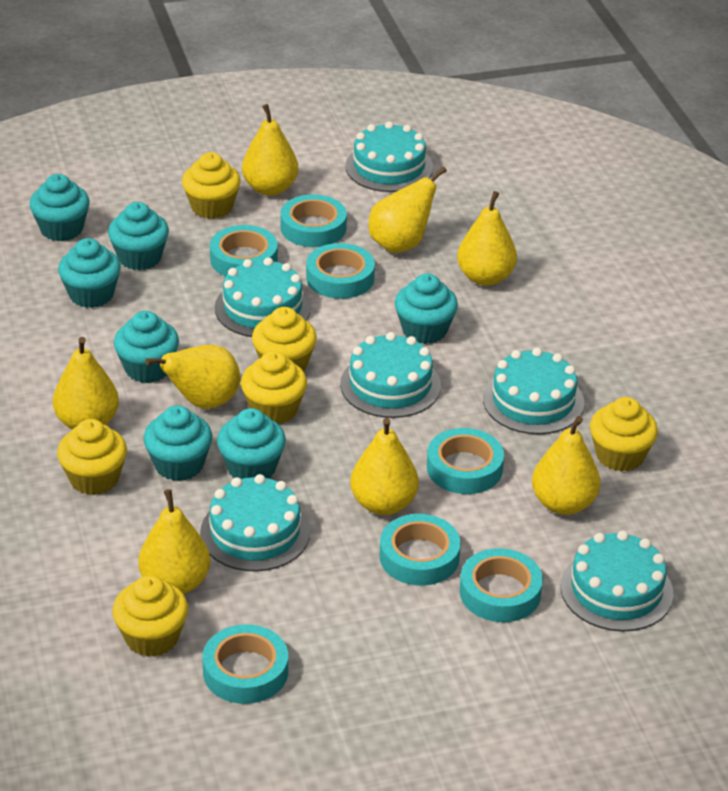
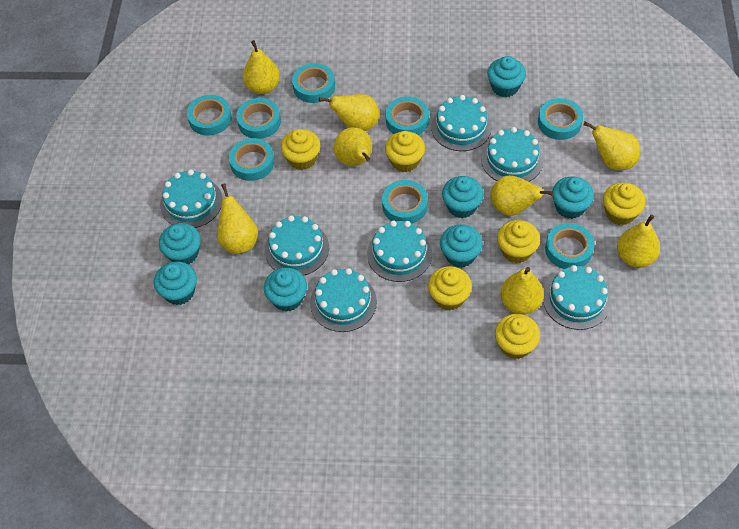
turquoise cake: 6 -> 7
turquoise tape: 7 -> 8

